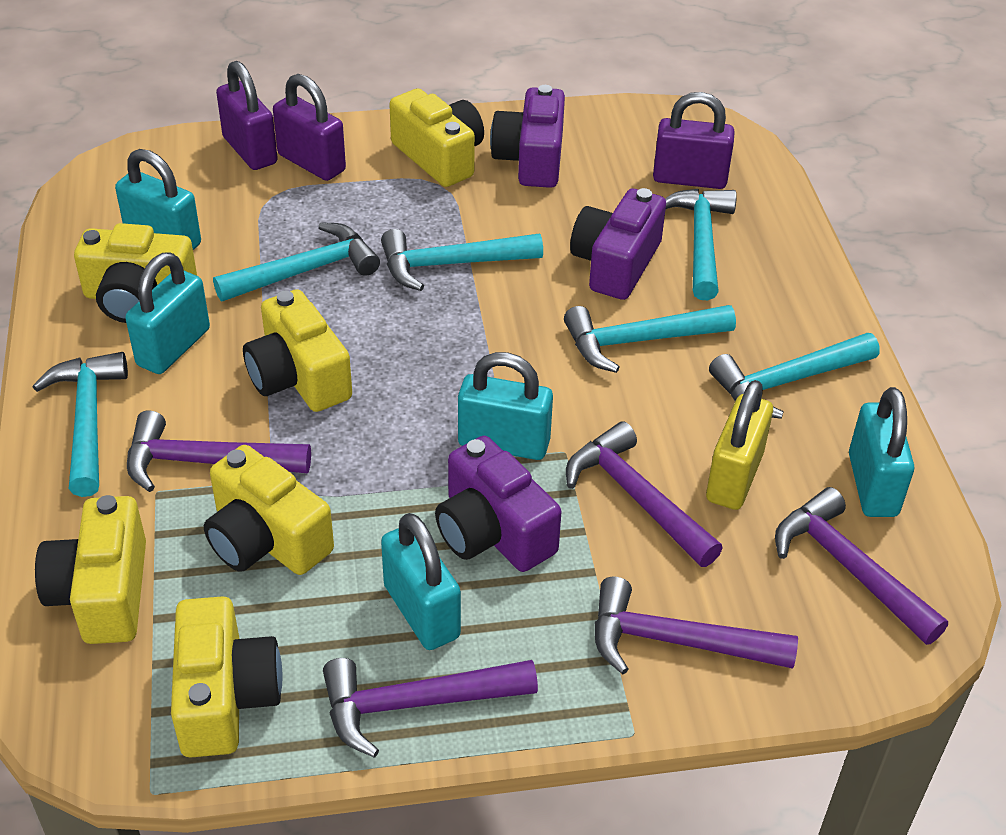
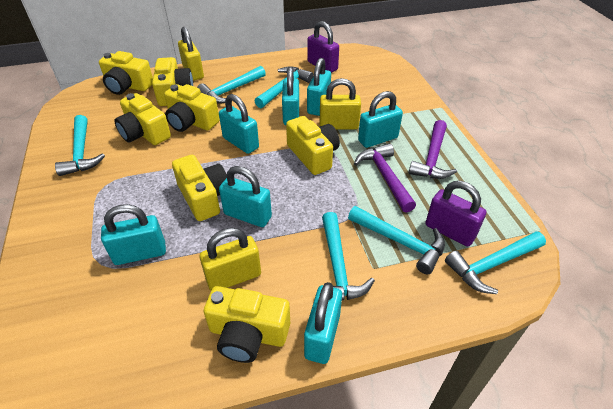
purple camera: 3 -> 0
purple hammer: 5 -> 2
purple padlock: 3 -> 2
turquoise padlock: 5 -> 7
yellow camera: 6 -> 7
yellow padlock: 1 -> 3

